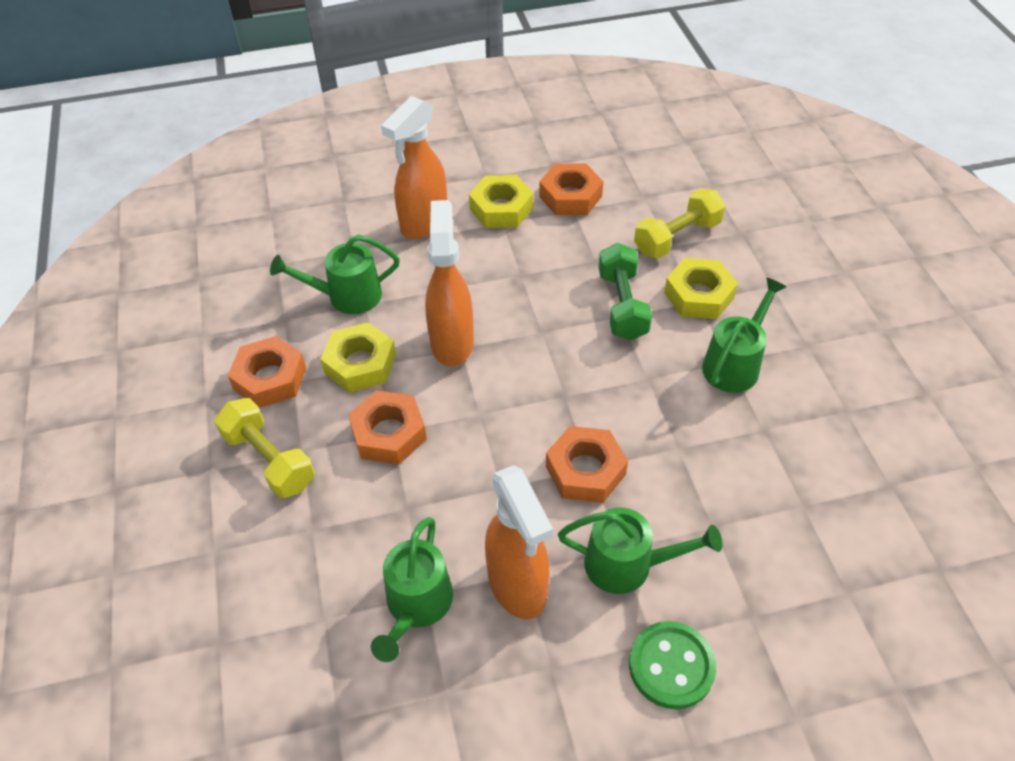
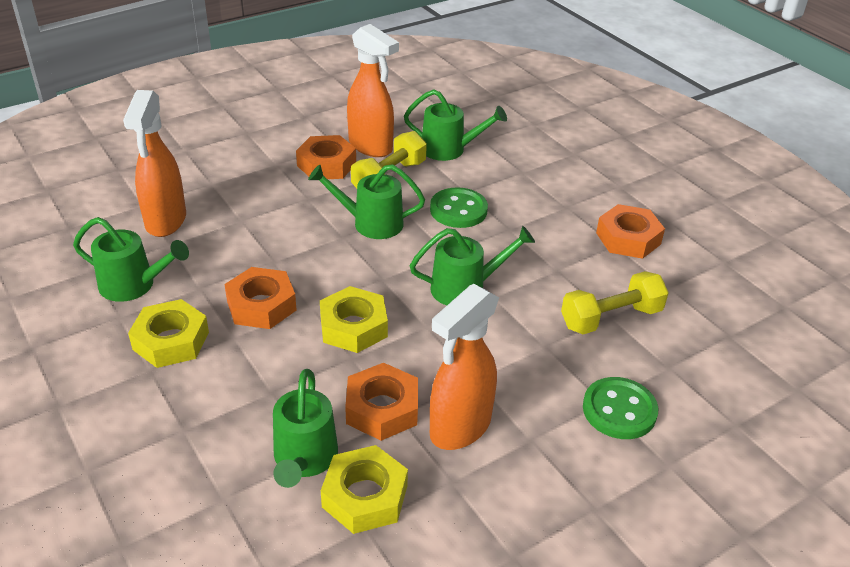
green button: 1 -> 2
green dumbbell: 1 -> 0
green watering can: 4 -> 5

